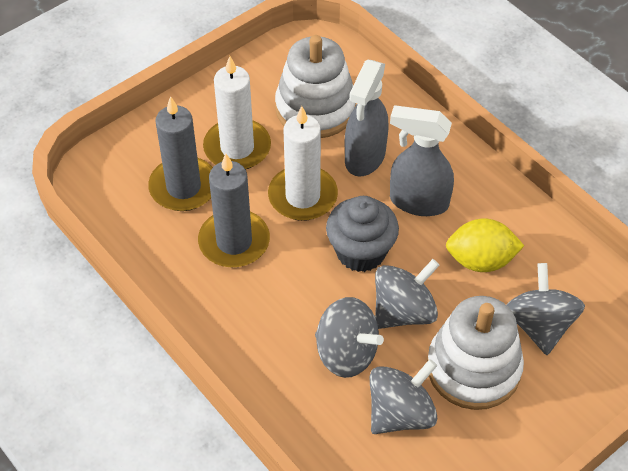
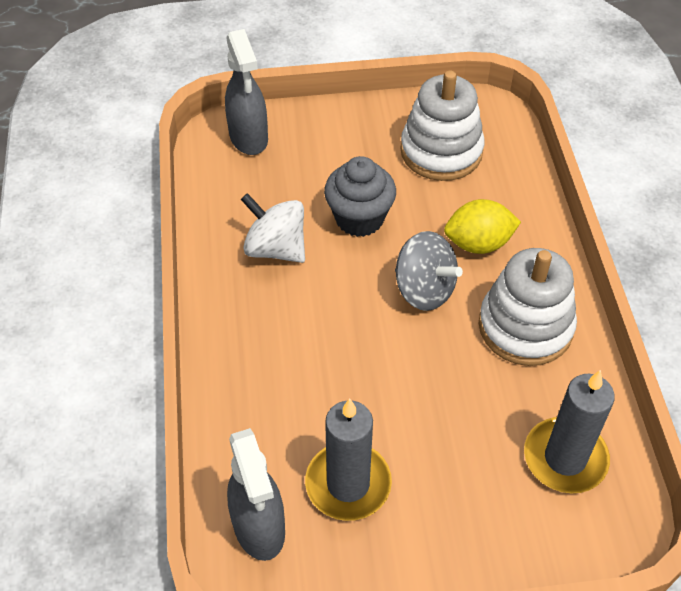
grey spinning top: 4 -> 1
white candle: 2 -> 0
white spinning top: 0 -> 1

